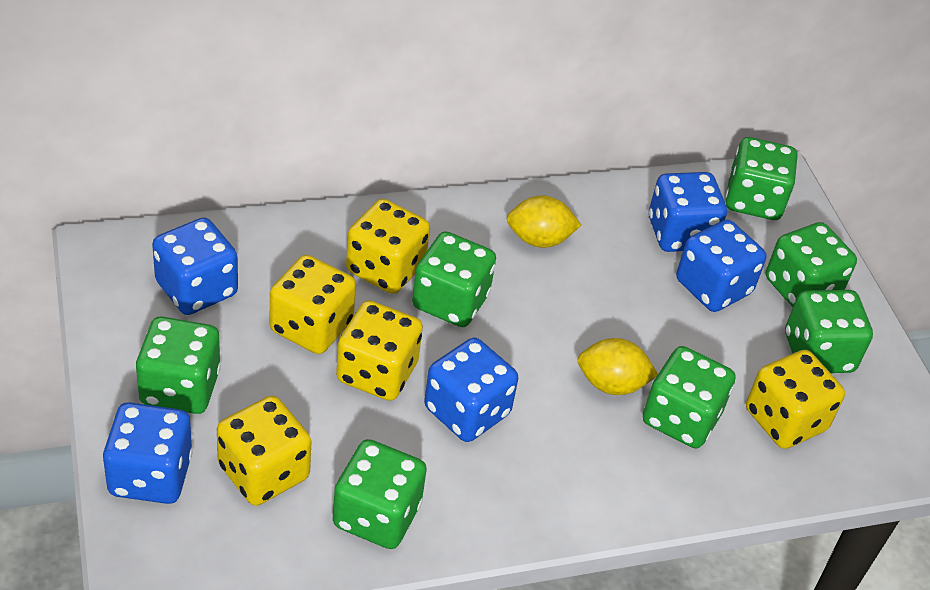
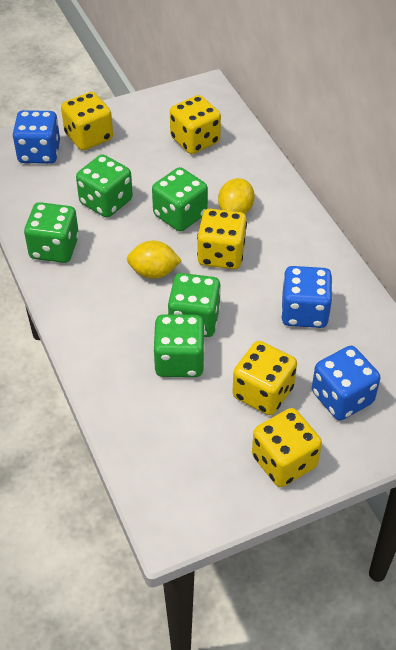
blue dice: 5 -> 3
green dice: 7 -> 5

